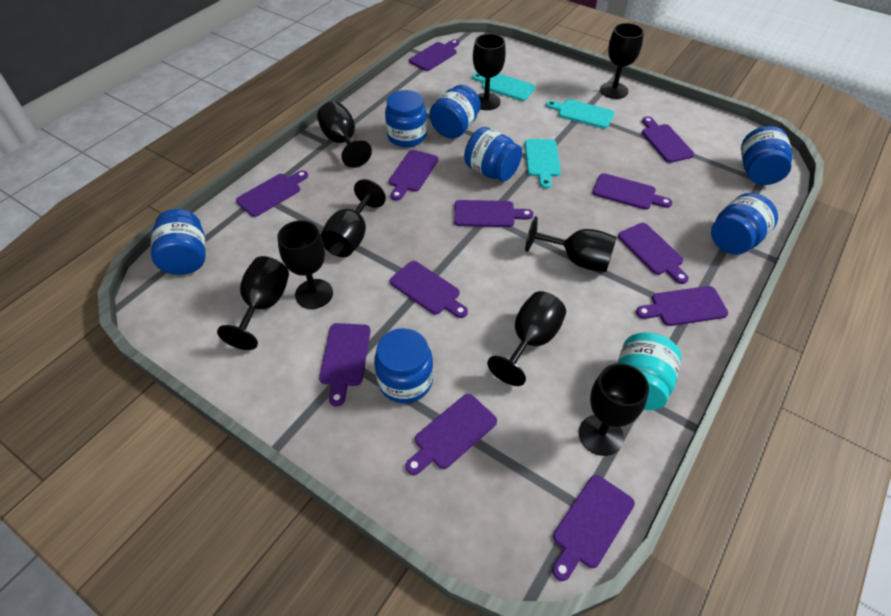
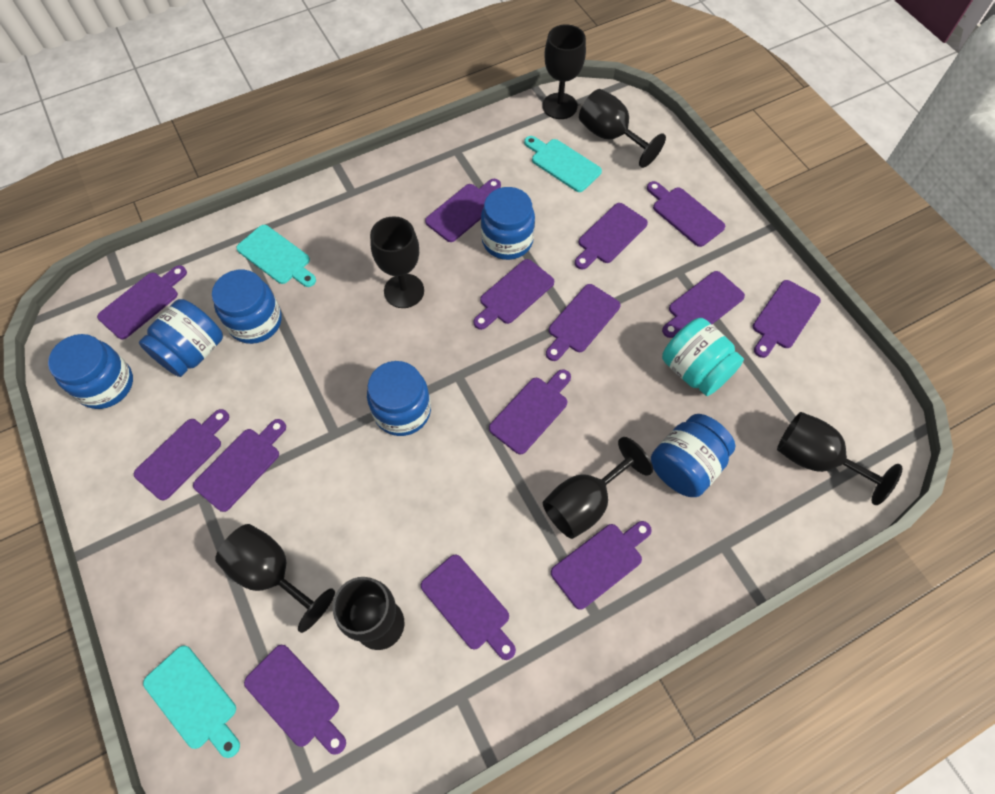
black goblet: 9 -> 7
blue jar: 7 -> 6
purple cutting board: 12 -> 14

